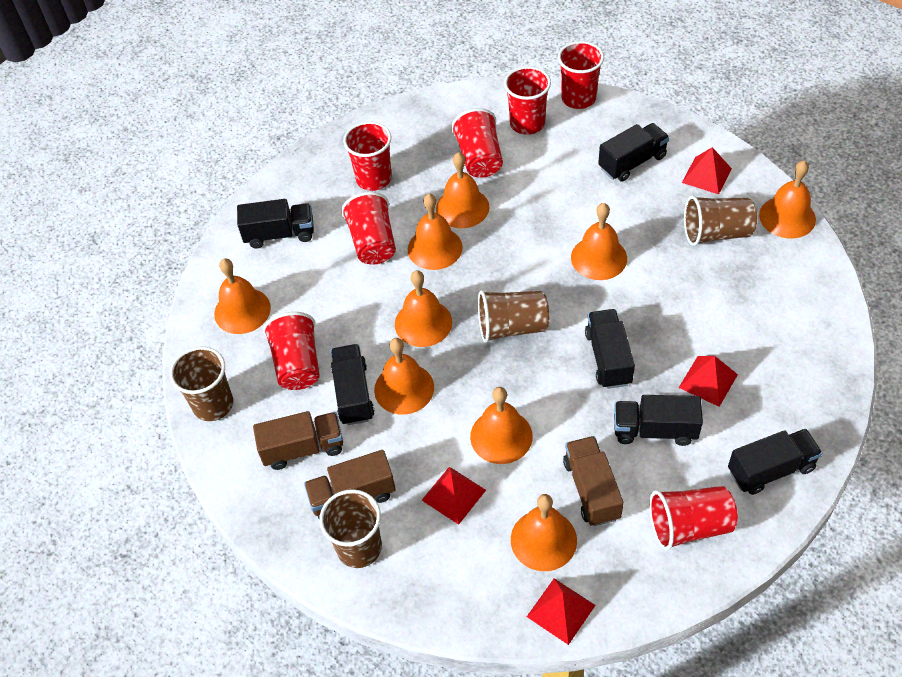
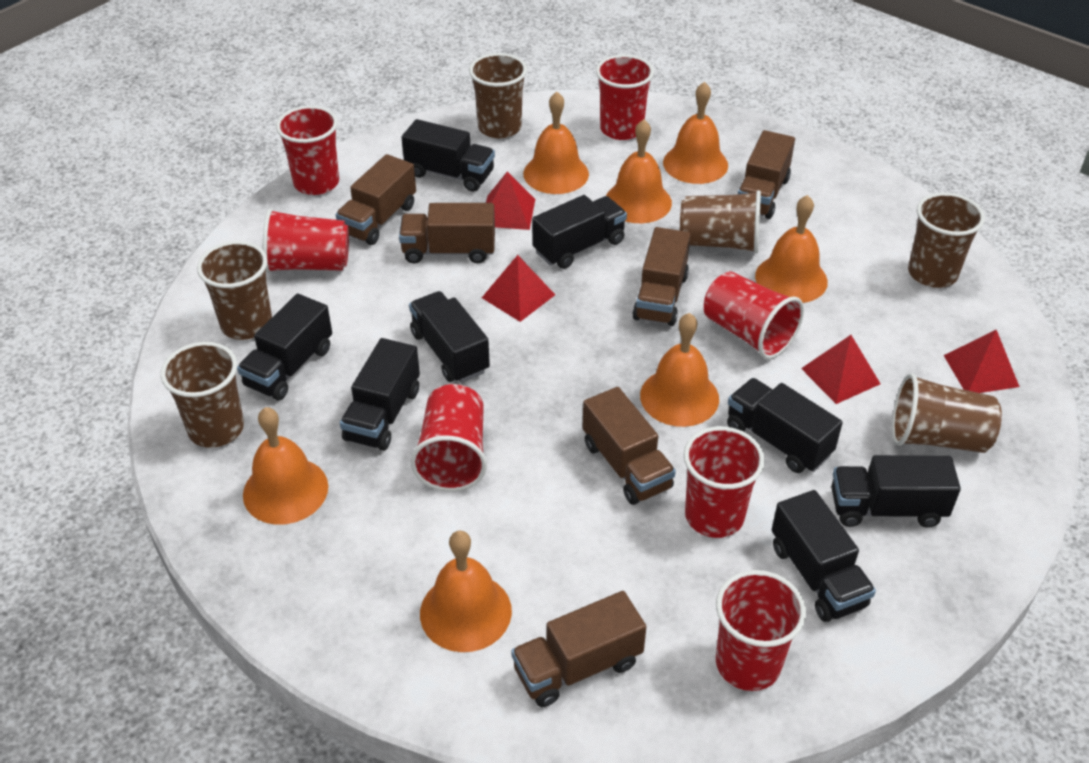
black truck: 6 -> 8
brown cup: 4 -> 6
brown truck: 3 -> 6
orange bell: 9 -> 7

